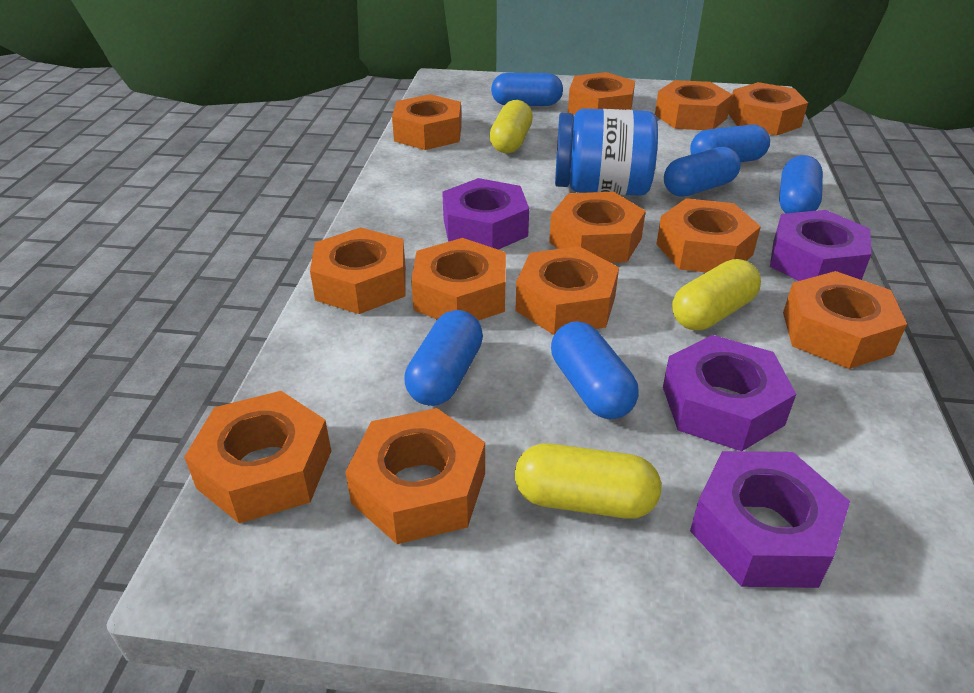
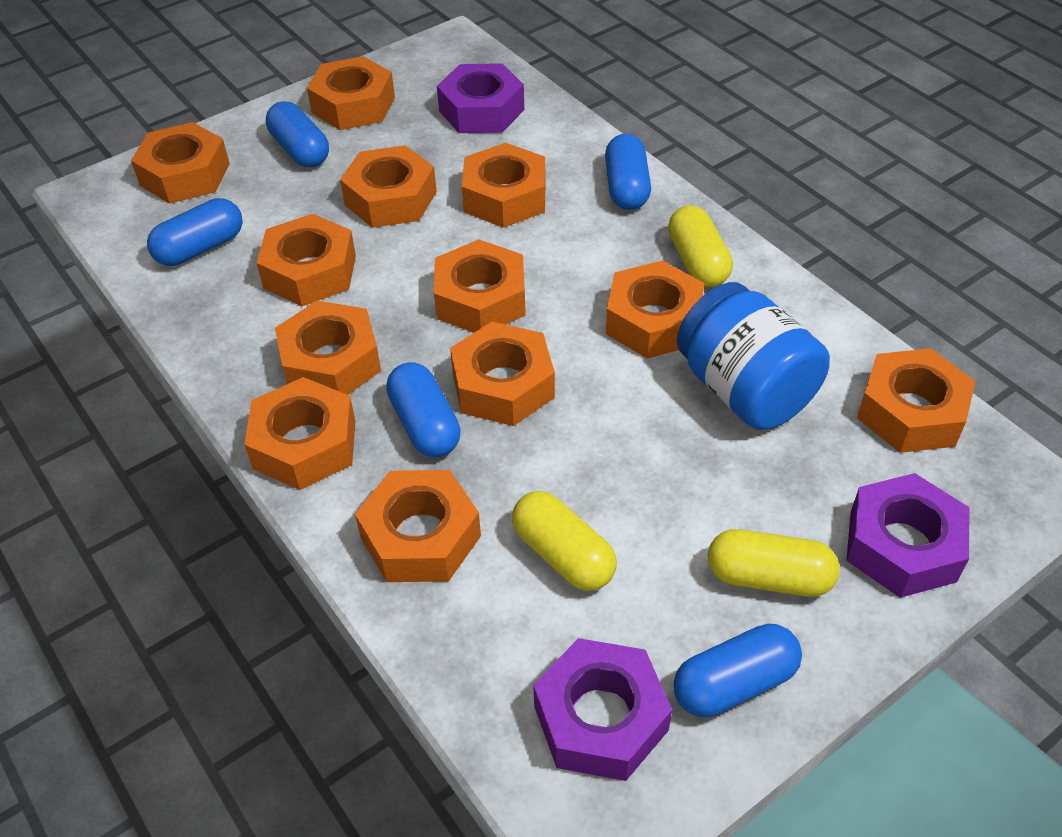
blue capsule: 6 -> 5
purple nut: 4 -> 3

